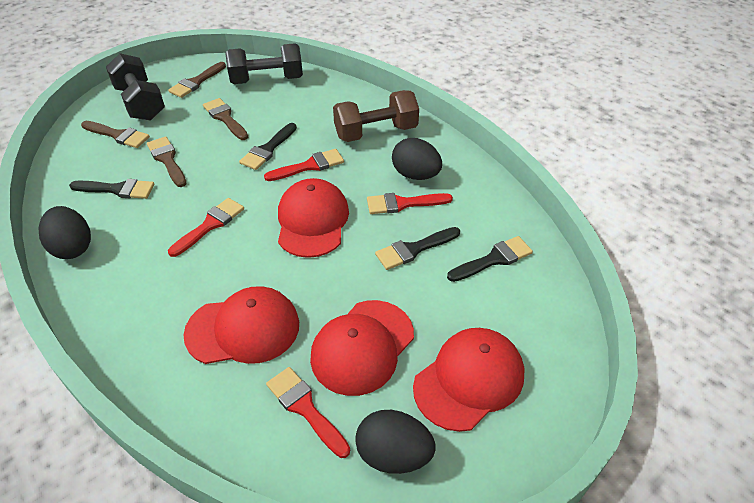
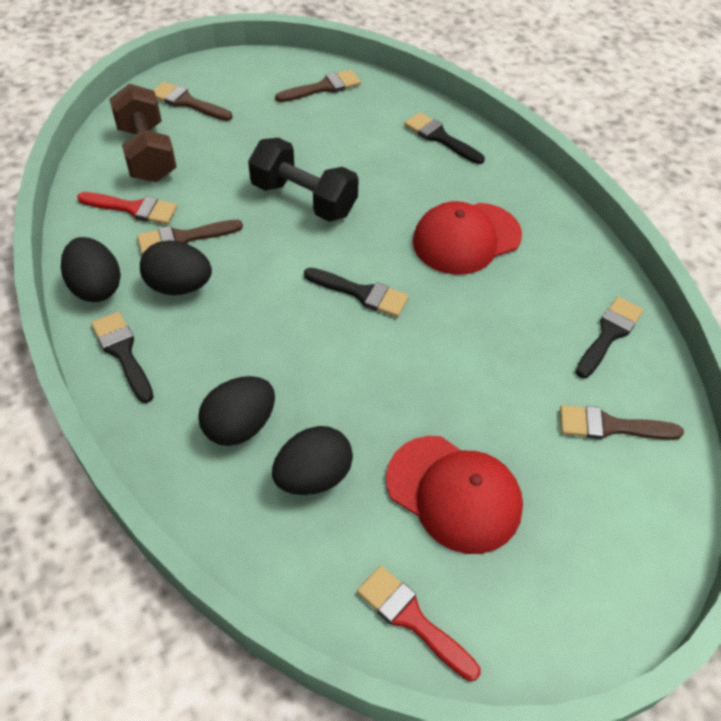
black dumbbell: 2 -> 1
black egg: 3 -> 4
red brush: 4 -> 2
red cap: 4 -> 2

